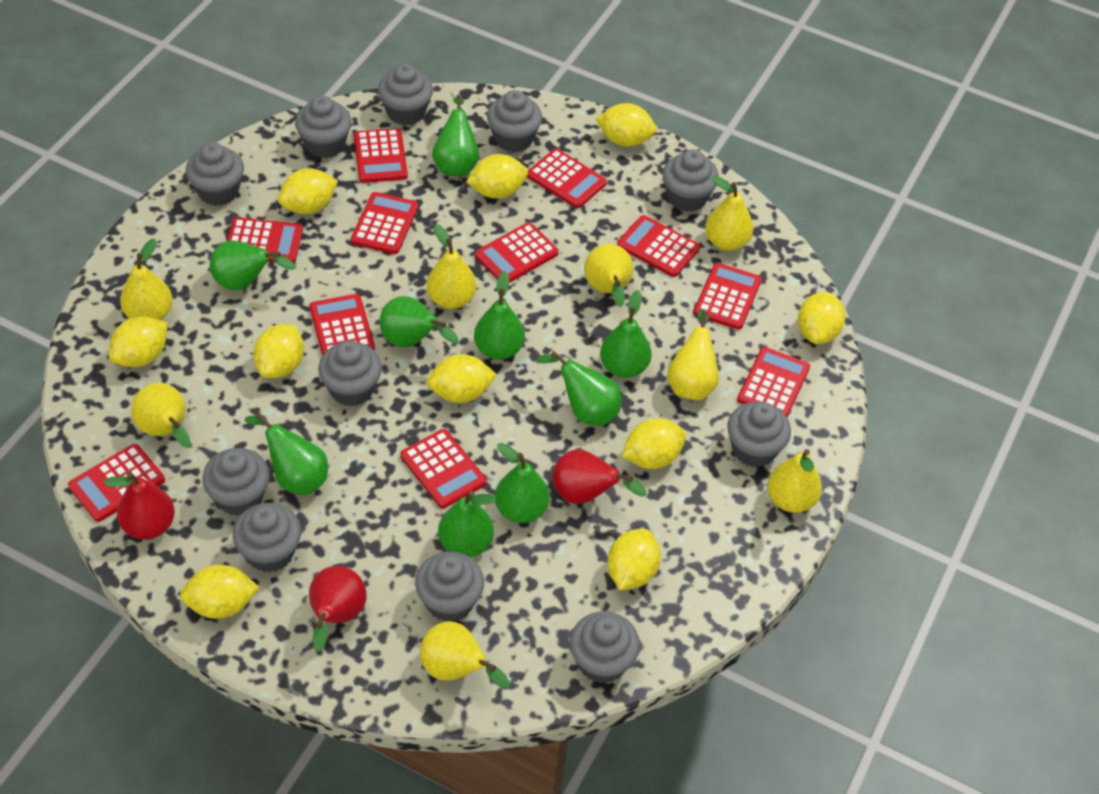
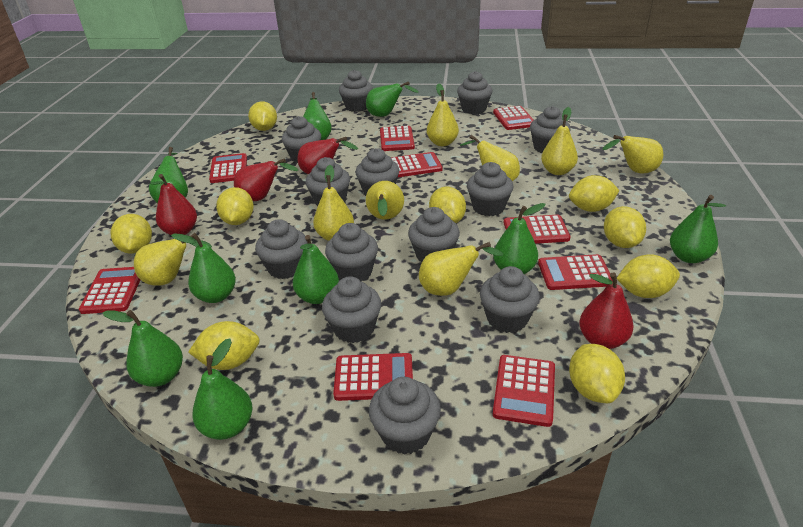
grey cupcake: 11 -> 13
red calculator: 11 -> 9
red pear: 3 -> 4
yellow lemon: 10 -> 9

